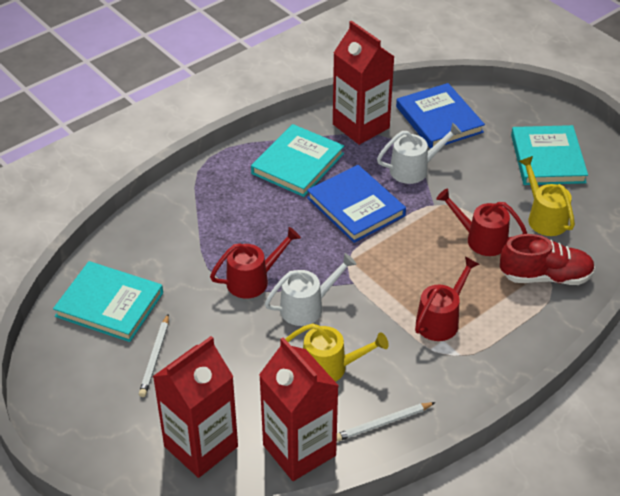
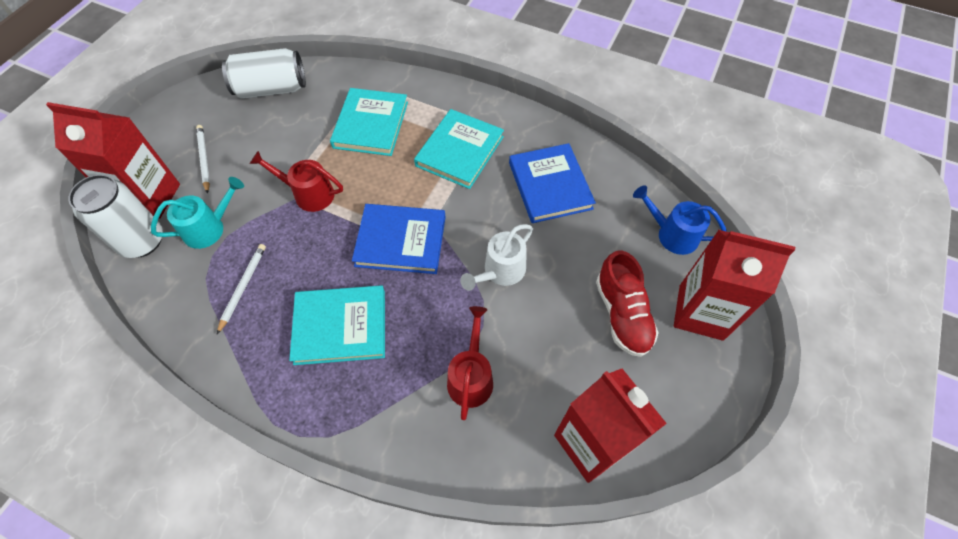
blue watering can: 0 -> 1
red watering can: 3 -> 2
turquoise watering can: 0 -> 1
white can: 0 -> 2
white watering can: 2 -> 1
yellow watering can: 2 -> 0

